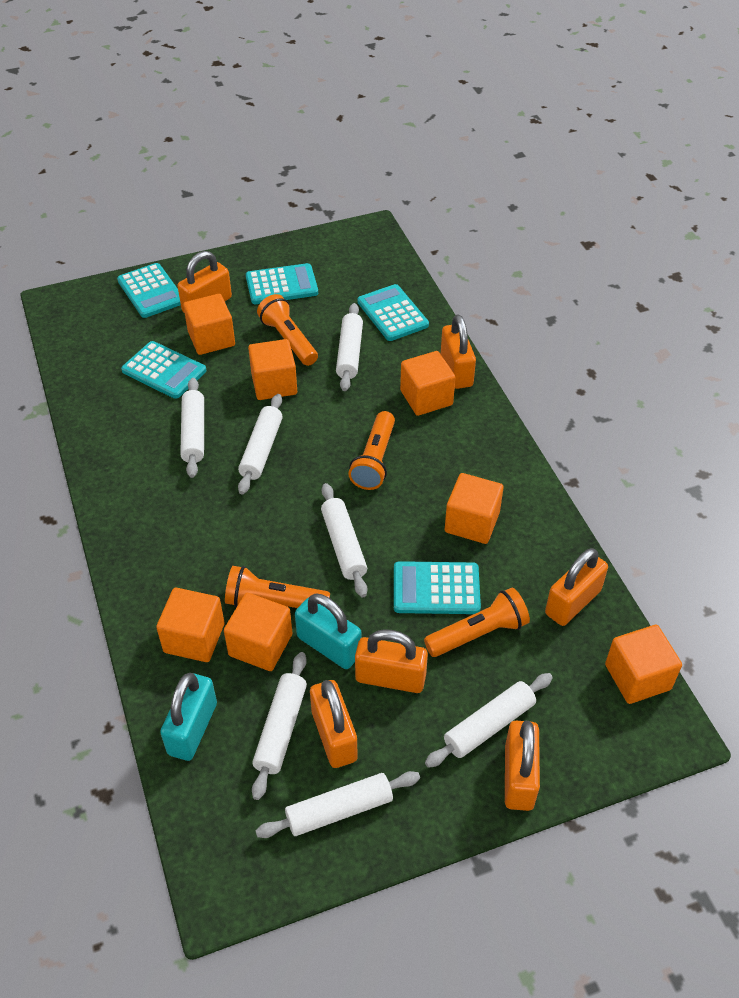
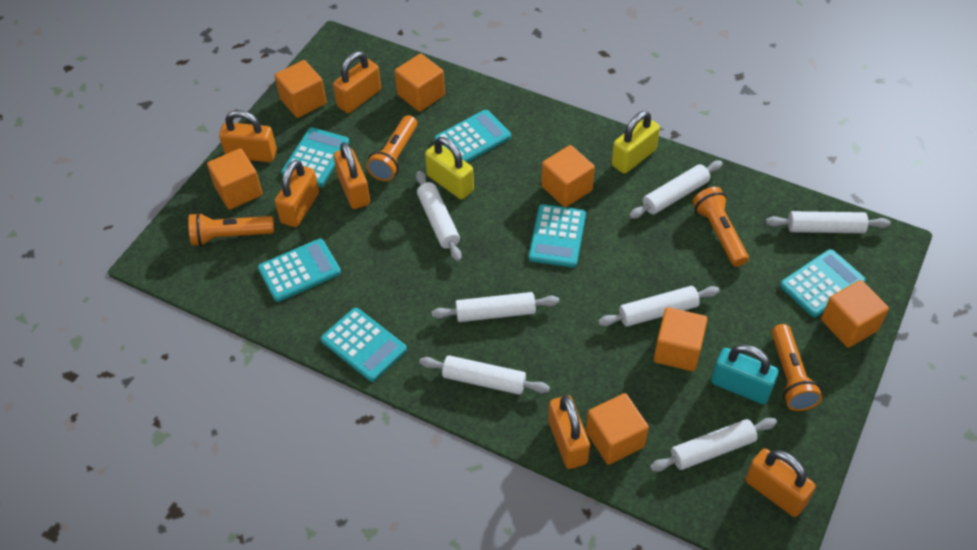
turquoise calculator: 5 -> 6
turquoise padlock: 2 -> 1
yellow padlock: 0 -> 2

